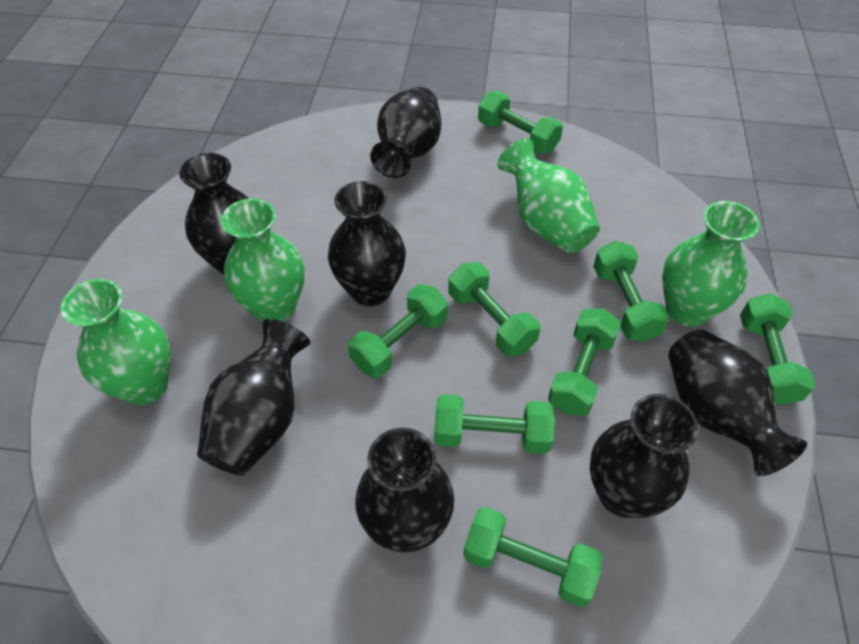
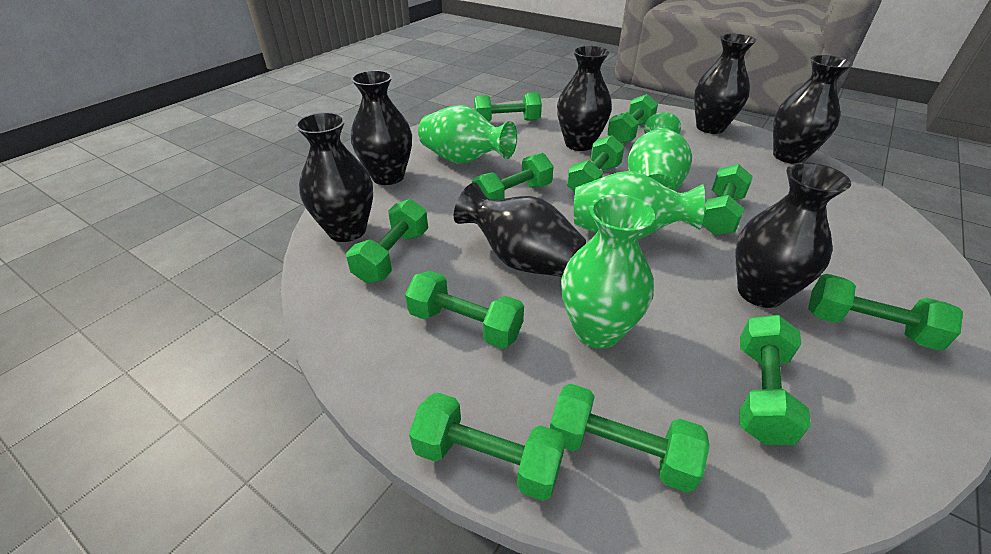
green dumbbell: 8 -> 11

